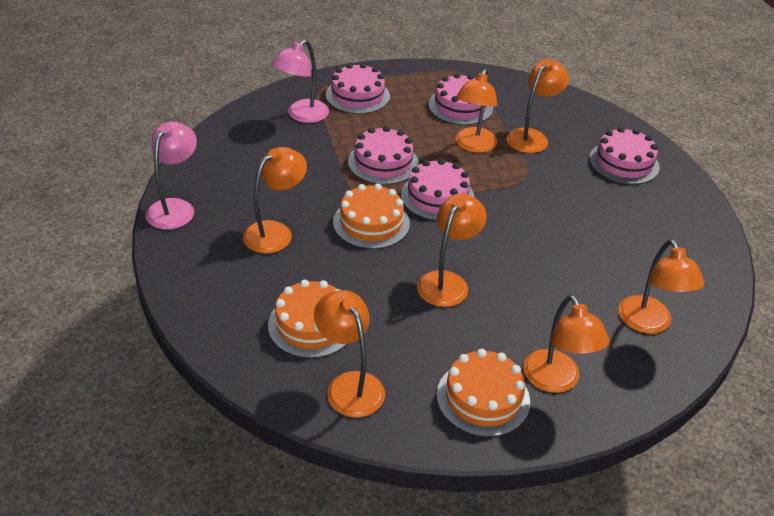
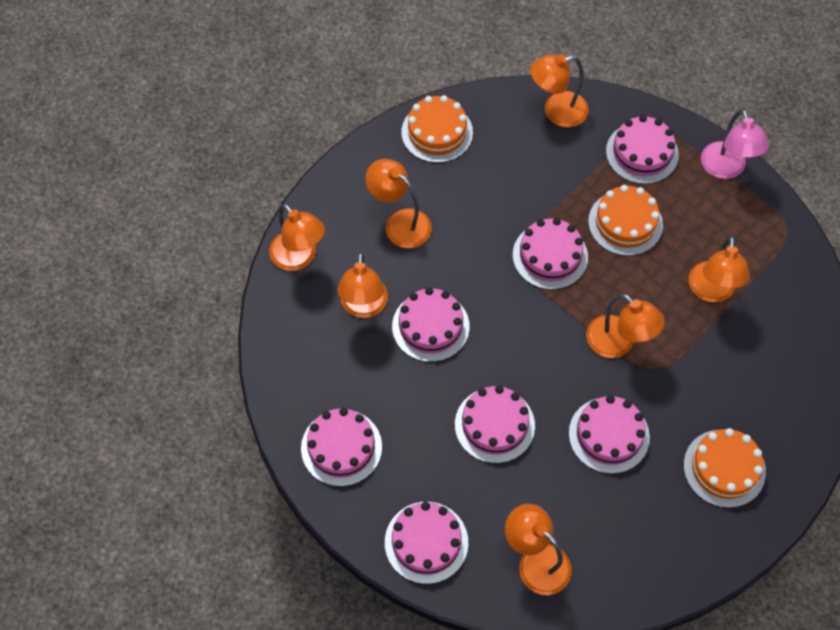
pink cake: 5 -> 7
pink lamp: 2 -> 1

